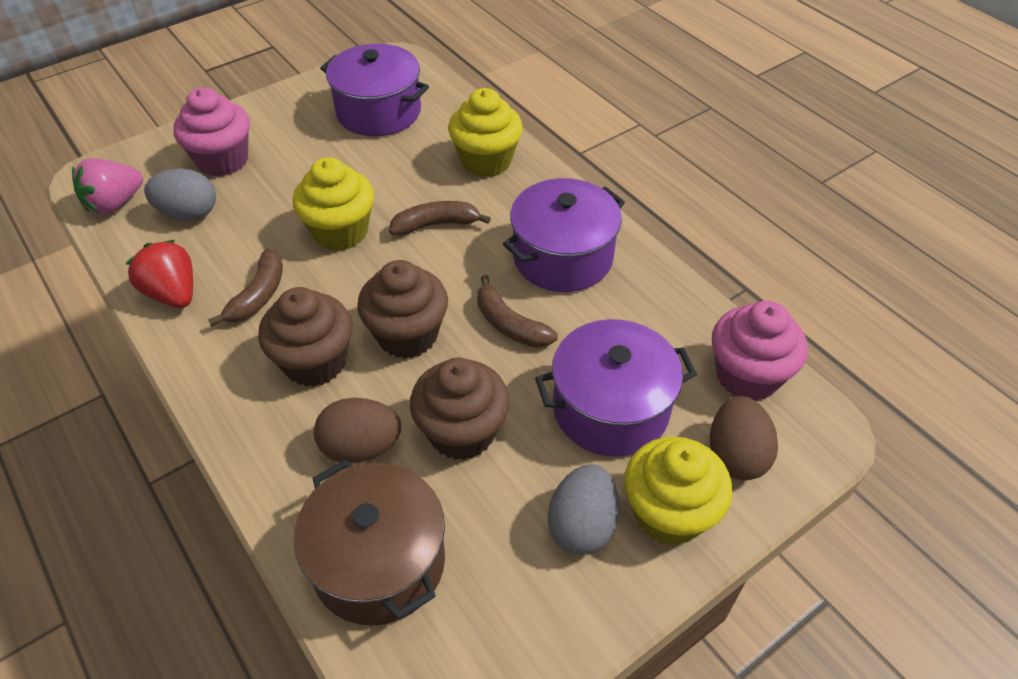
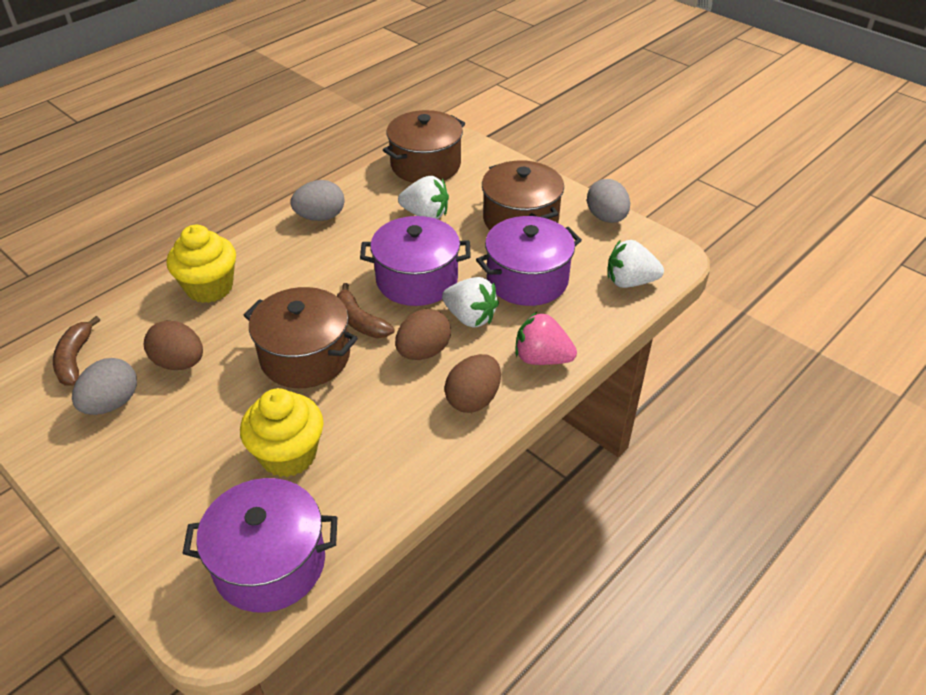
brown banana: 3 -> 2
brown cupcake: 3 -> 0
brown egg: 2 -> 3
brown pot: 1 -> 3
grey egg: 2 -> 3
pink cupcake: 2 -> 0
red strawberry: 1 -> 0
white strawberry: 0 -> 3
yellow cupcake: 3 -> 2

